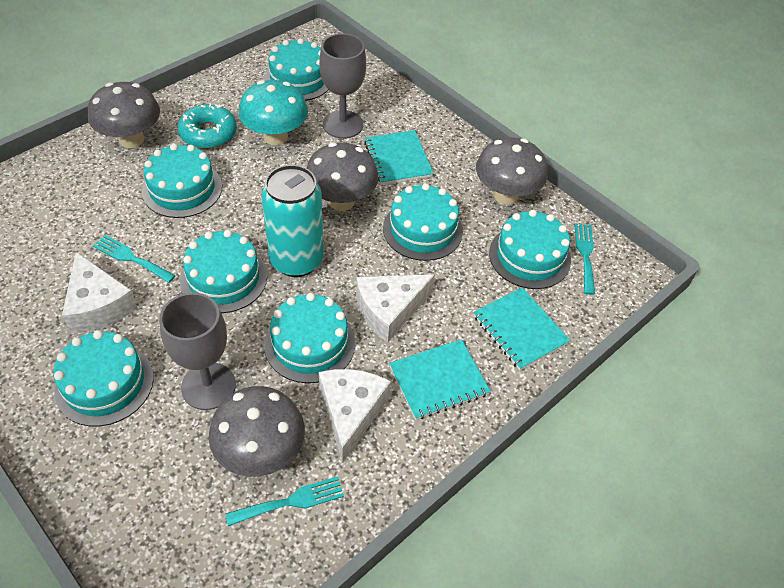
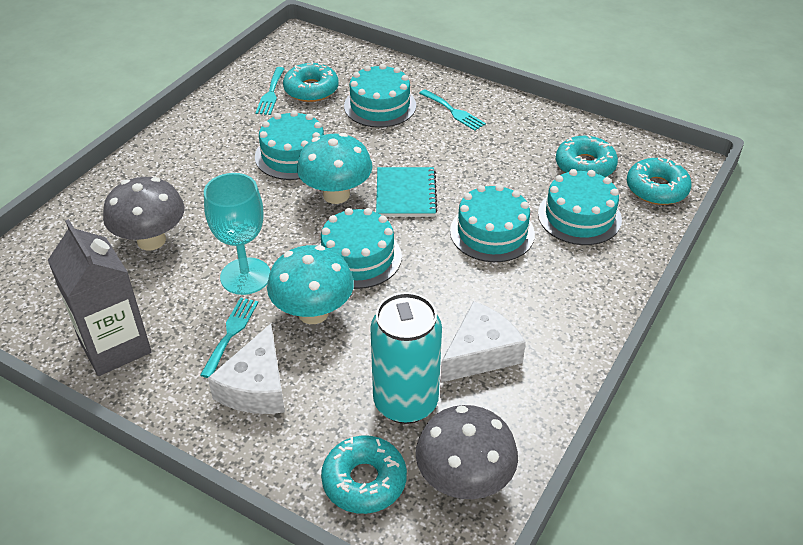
grey carton: 0 -> 1
grey goblet: 2 -> 0
grey mushroom: 4 -> 2
turquoise cake: 7 -> 5
turquoise donut: 1 -> 4
turquoise goblet: 0 -> 1
turquoise mushroom: 1 -> 2
turquoise notebook: 3 -> 1
white cheese: 3 -> 2

